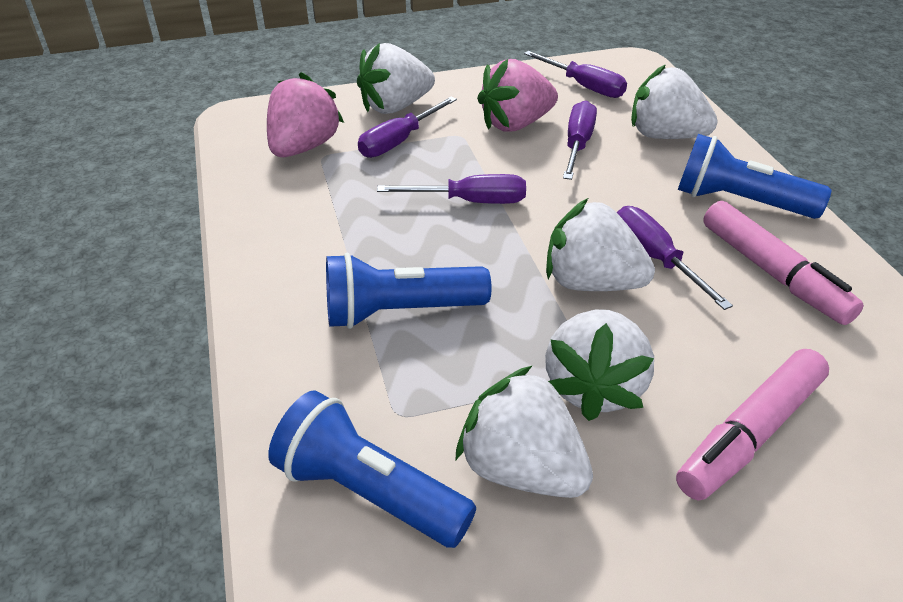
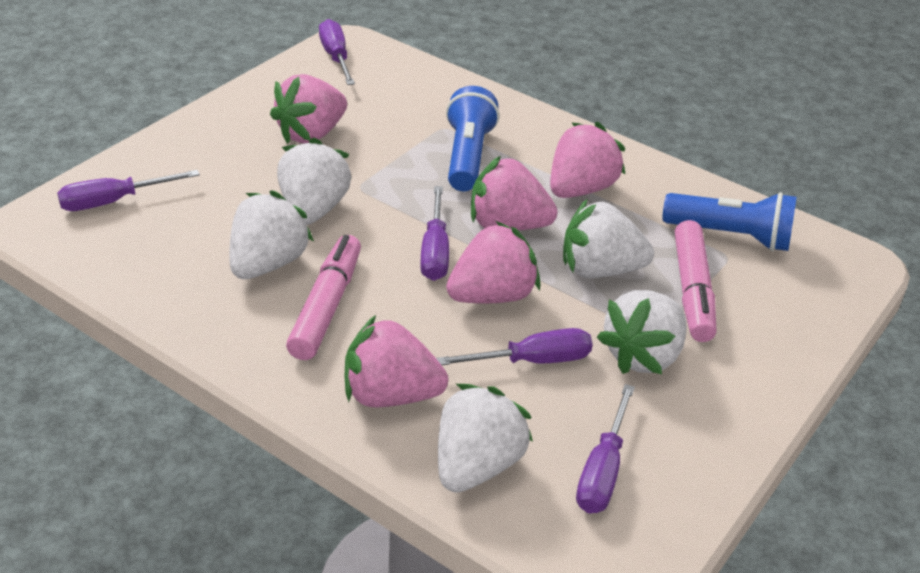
blue flashlight: 3 -> 2
pink strawberry: 2 -> 5

